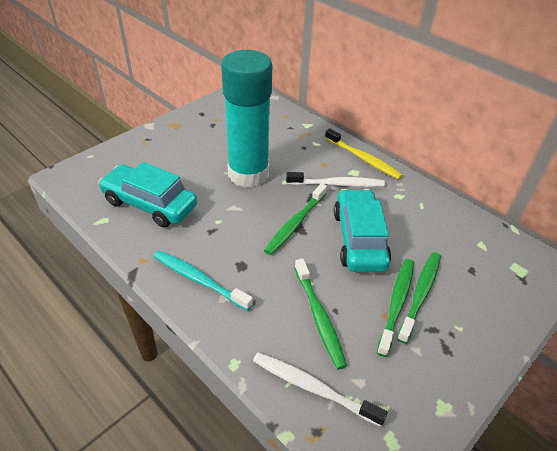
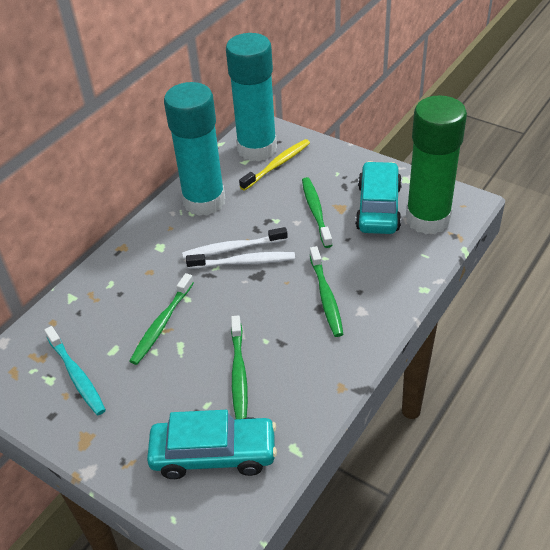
green glue stick: 0 -> 1
turquoise glue stick: 1 -> 2

